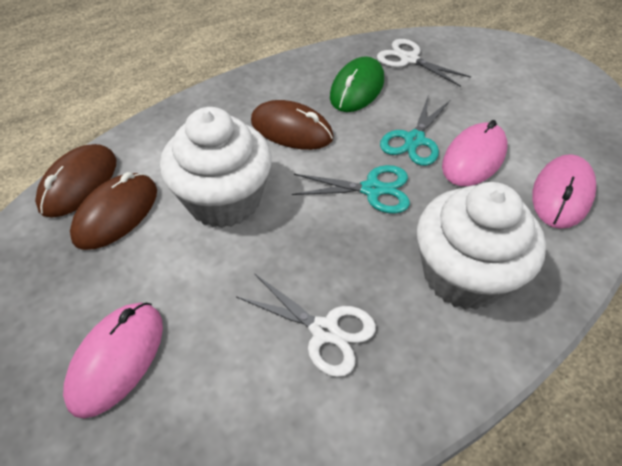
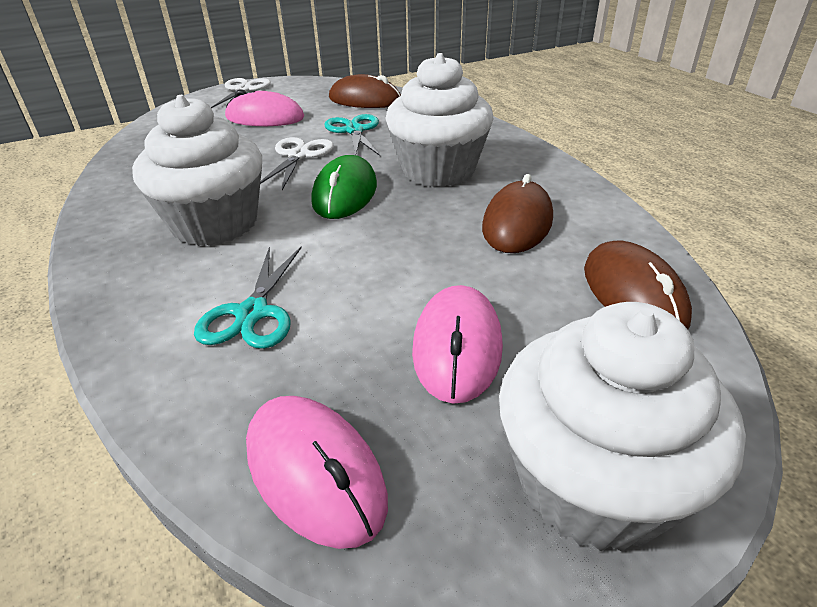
white cupcake: 2 -> 3

